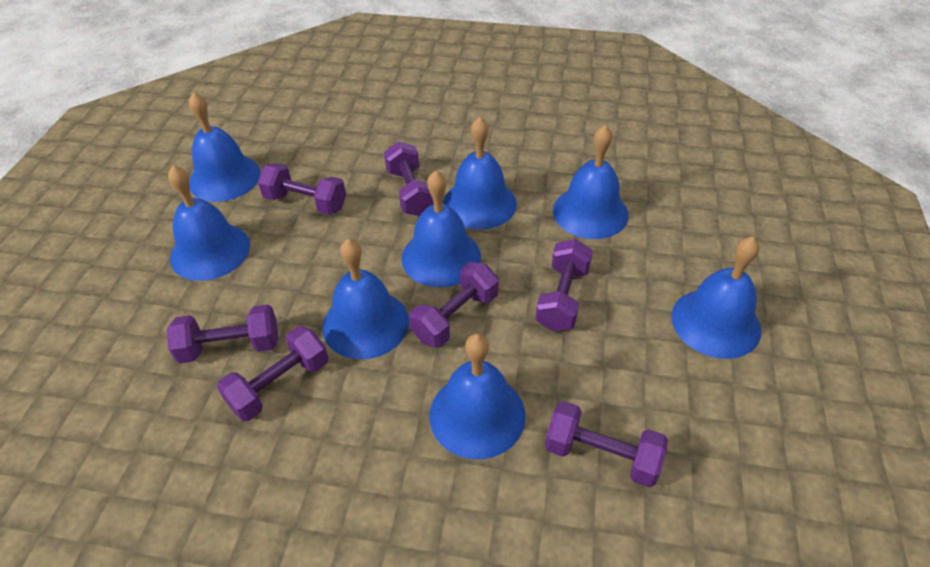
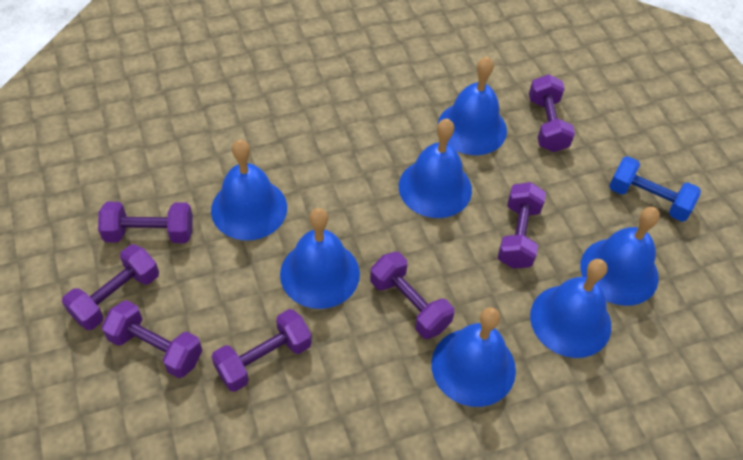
blue bell: 8 -> 7
blue dumbbell: 0 -> 1

